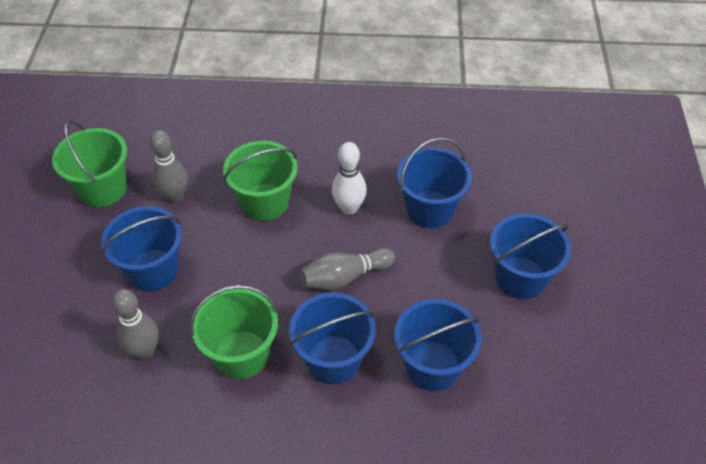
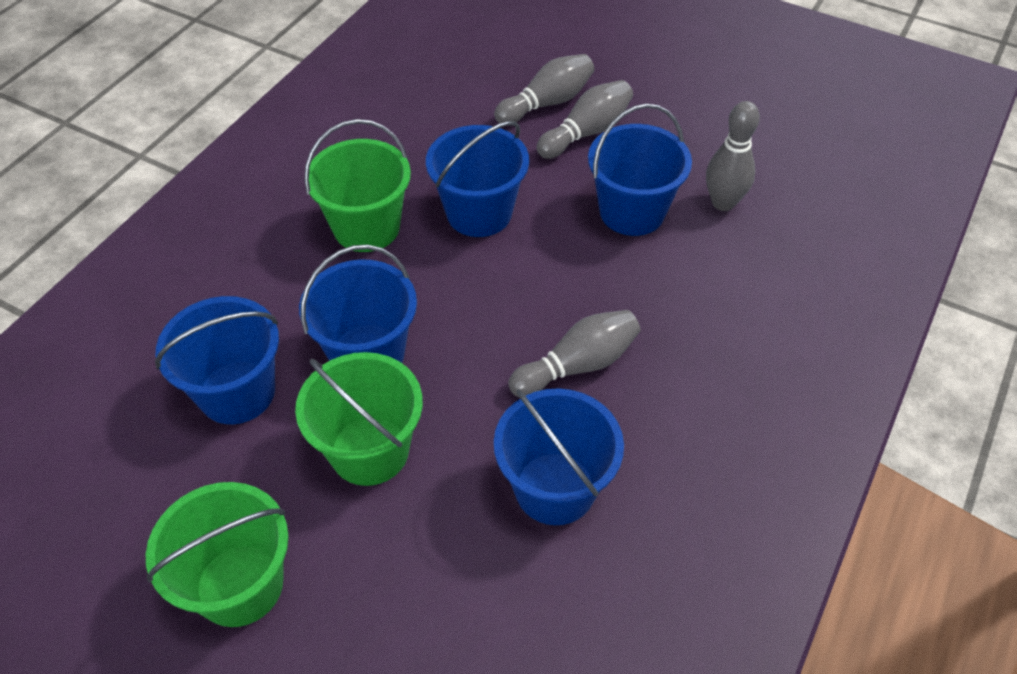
grey bowling pin: 3 -> 4
white bowling pin: 1 -> 0

